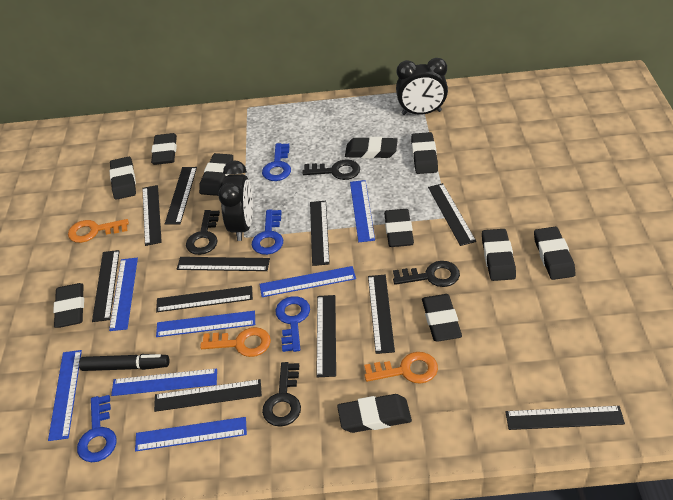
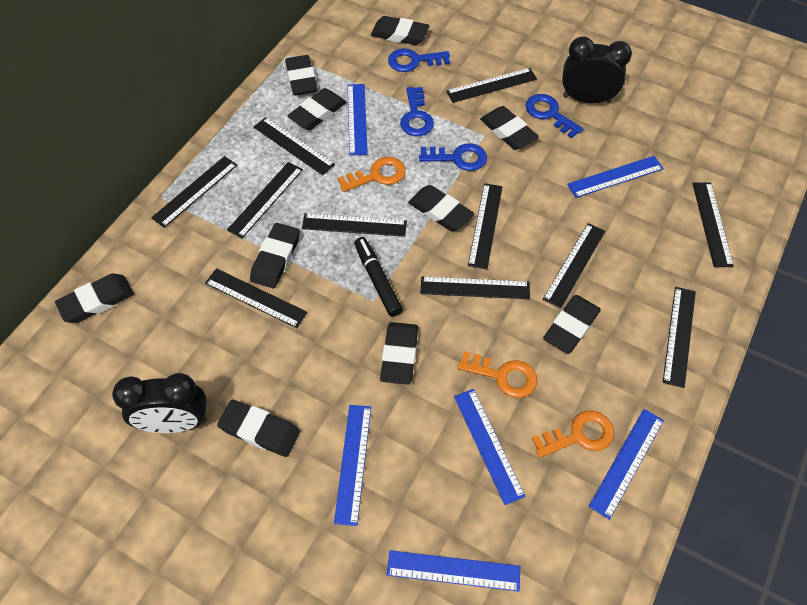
black eraser: 11 -> 10
black key: 4 -> 0
blue ruler: 7 -> 6

